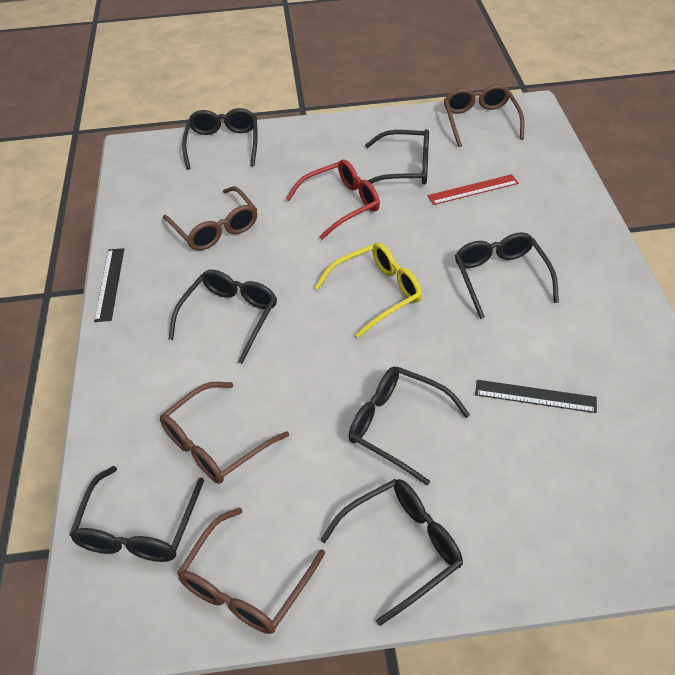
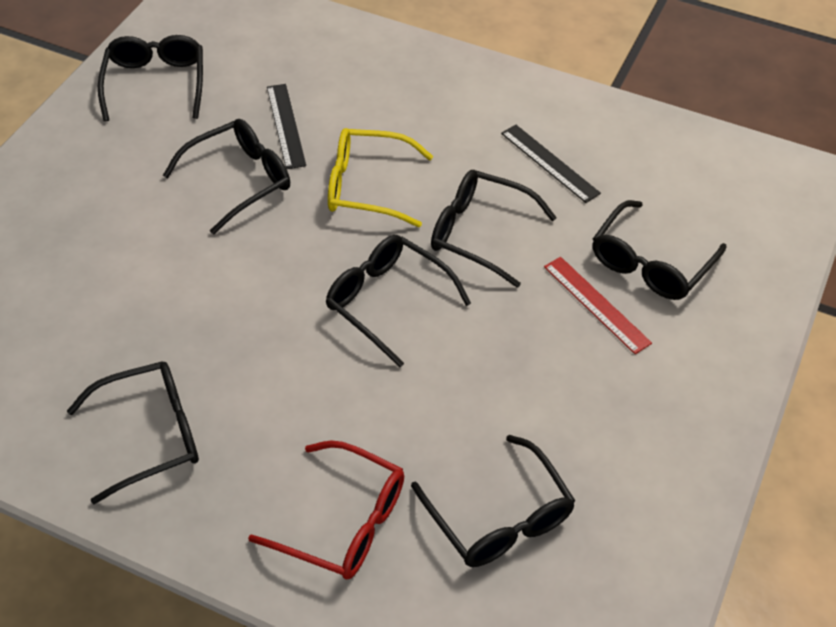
brown glasses: 4 -> 0

